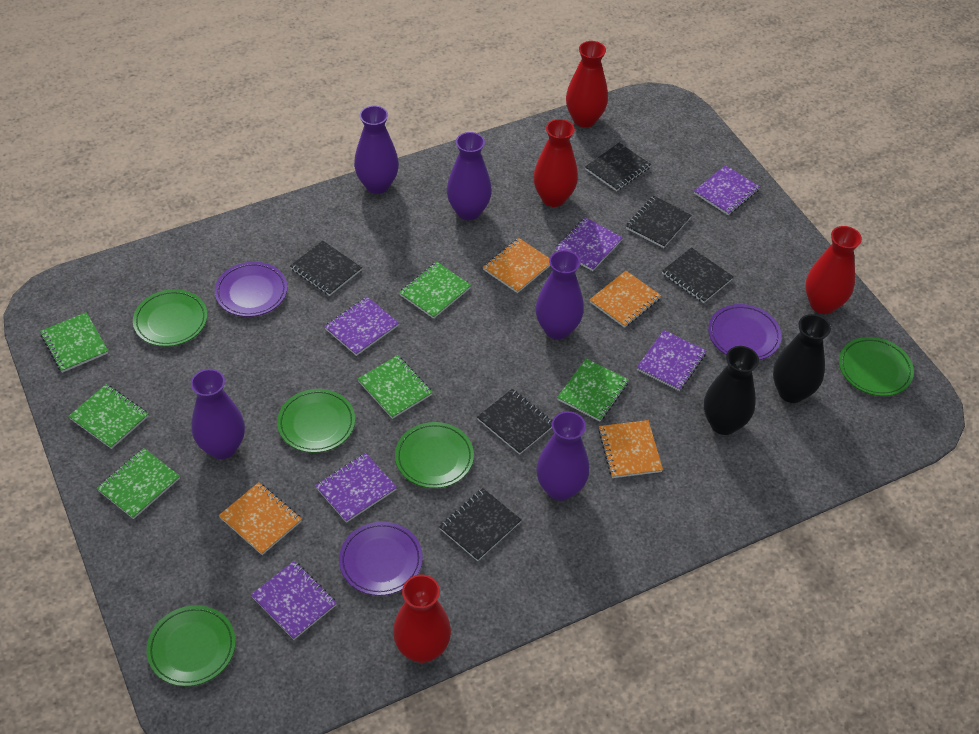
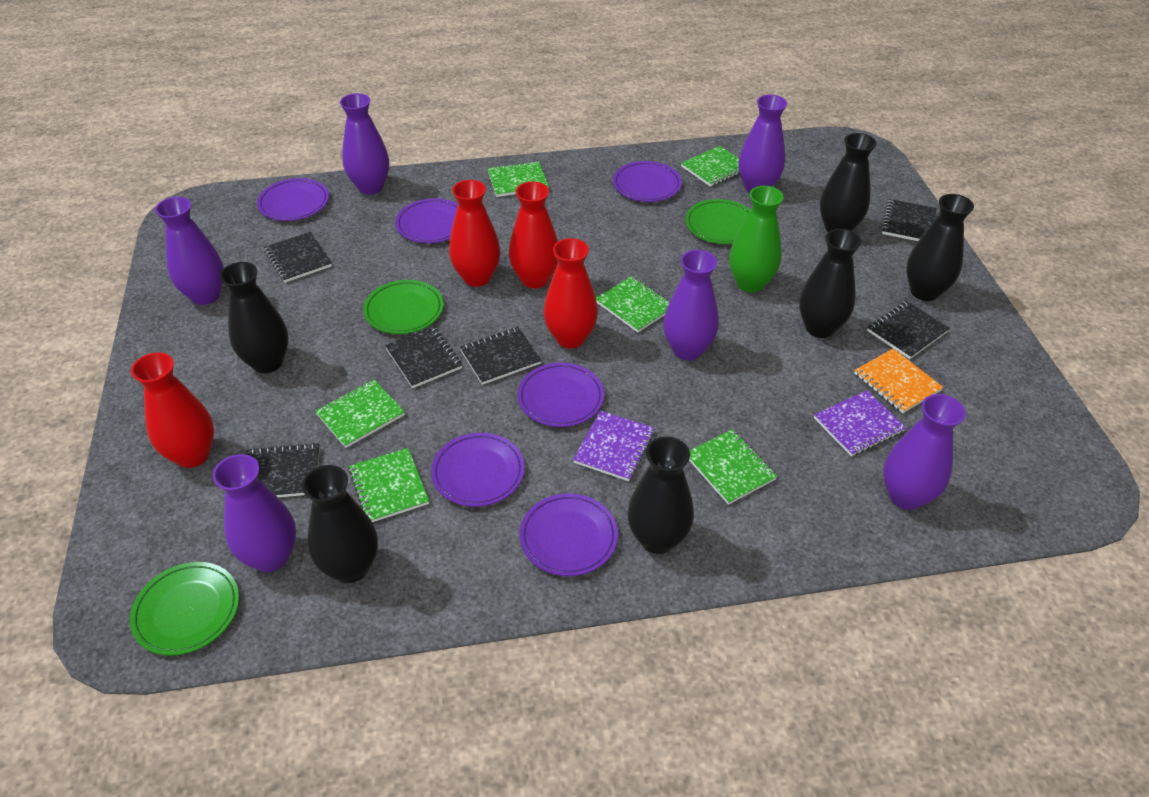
black vase: 2 -> 6
green plate: 5 -> 3
green vase: 0 -> 1
orange notebook: 4 -> 1
purple notebook: 6 -> 2
purple plate: 3 -> 6
purple vase: 5 -> 6

